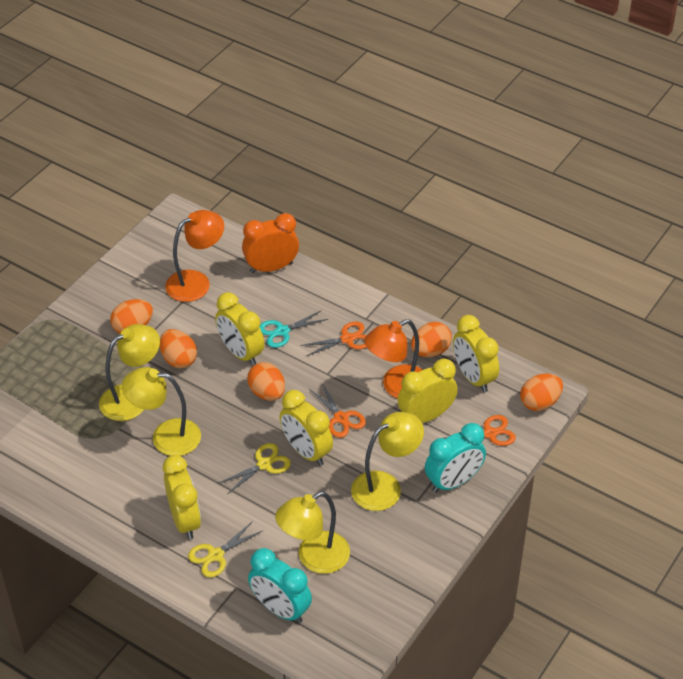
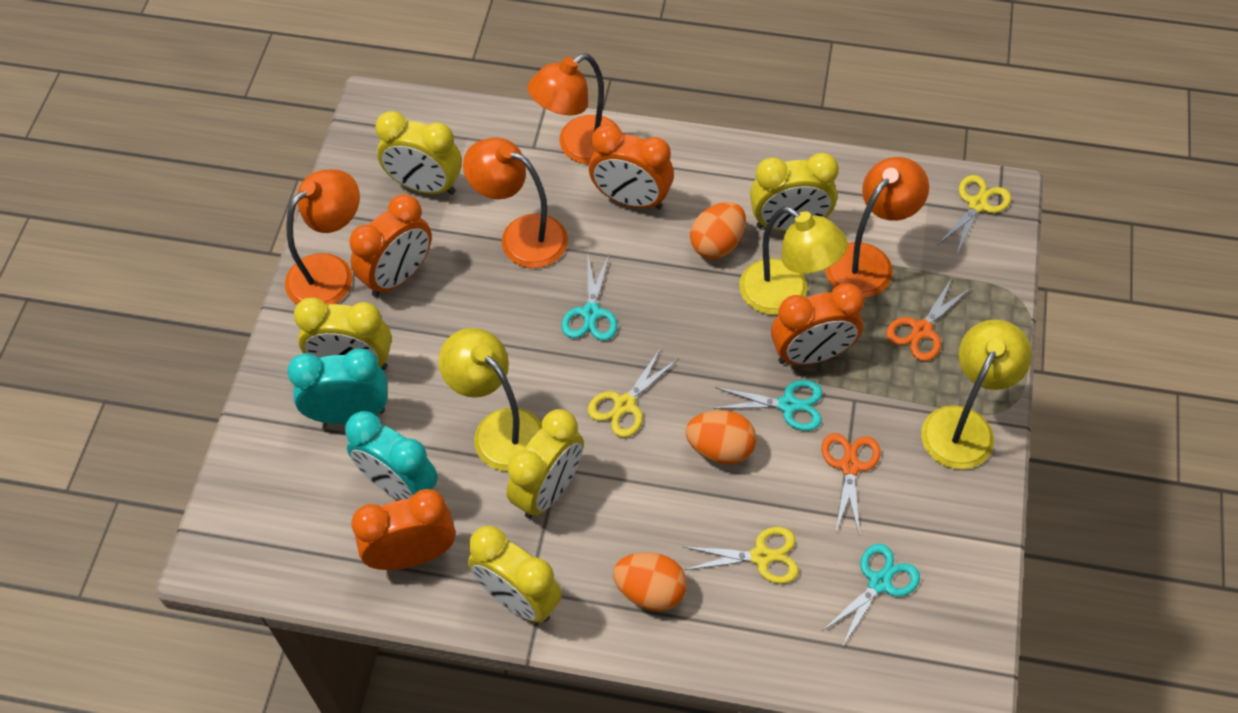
orange clock: 1 -> 4
orange egg: 5 -> 3
orange lamp: 2 -> 4
orange scissors: 3 -> 2
turquoise scissors: 1 -> 3
yellow lamp: 4 -> 3
yellow scissors: 2 -> 3

